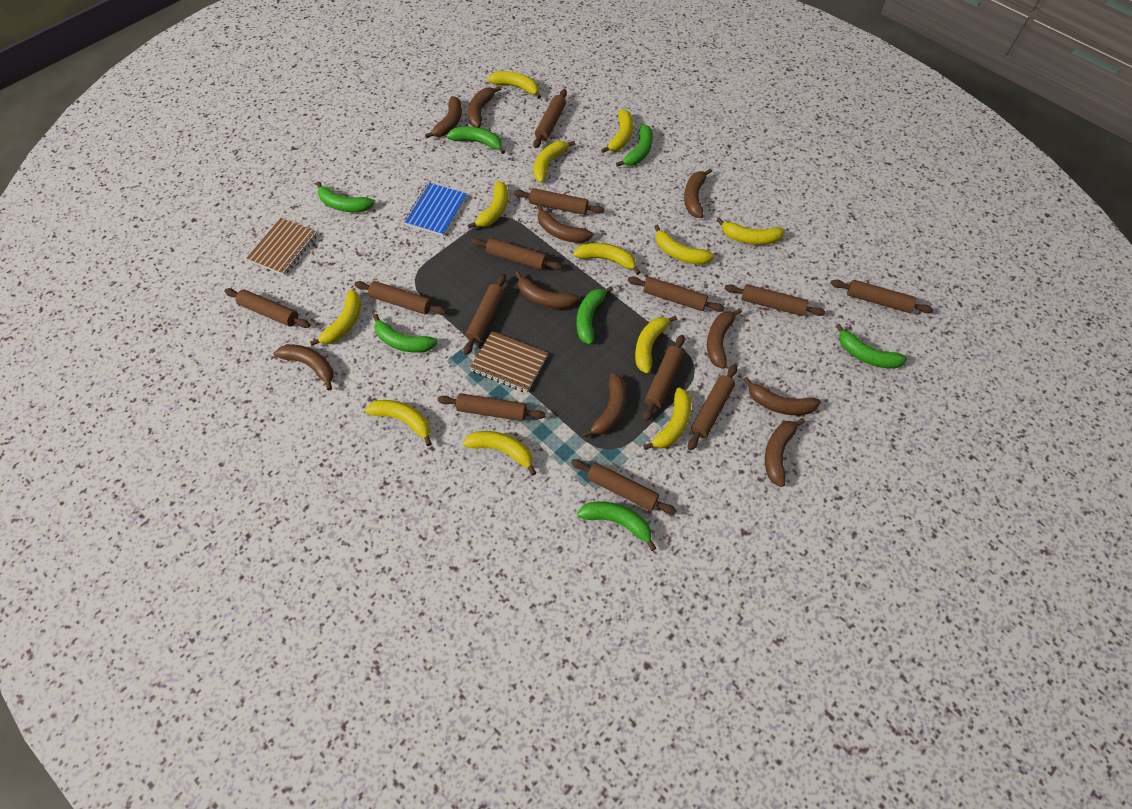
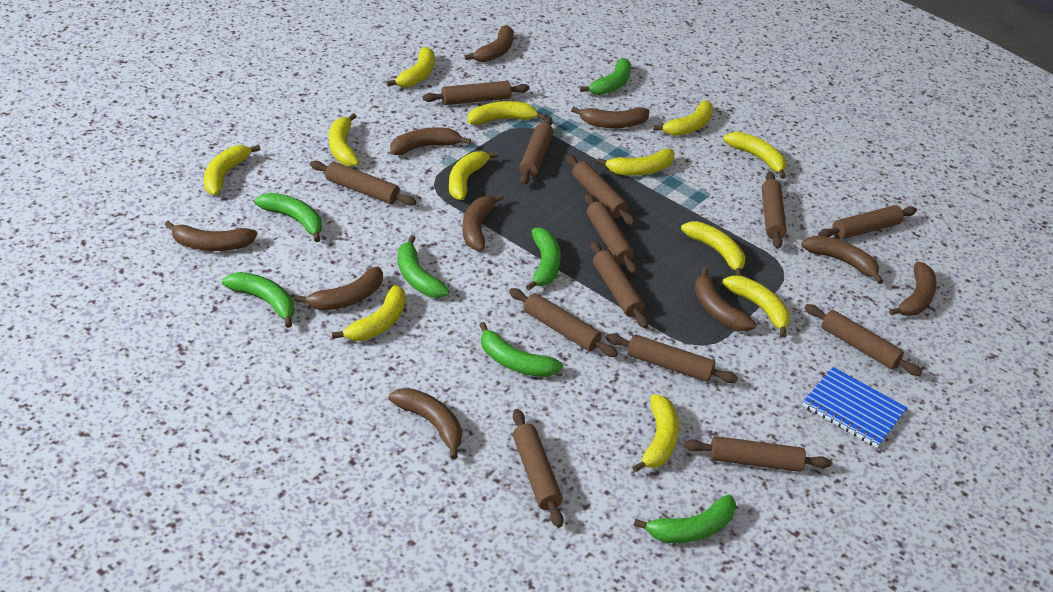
brown notebook: 2 -> 0

